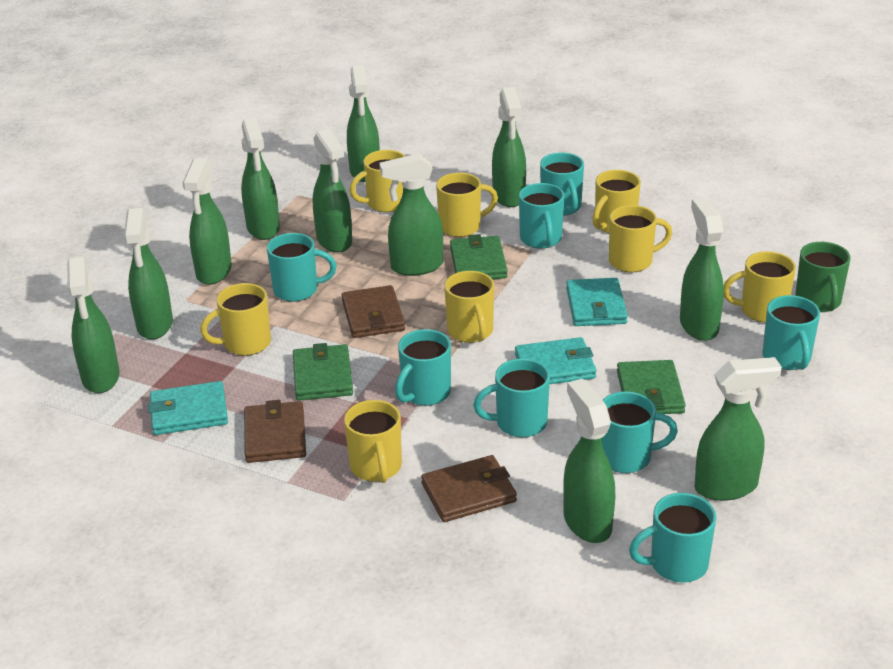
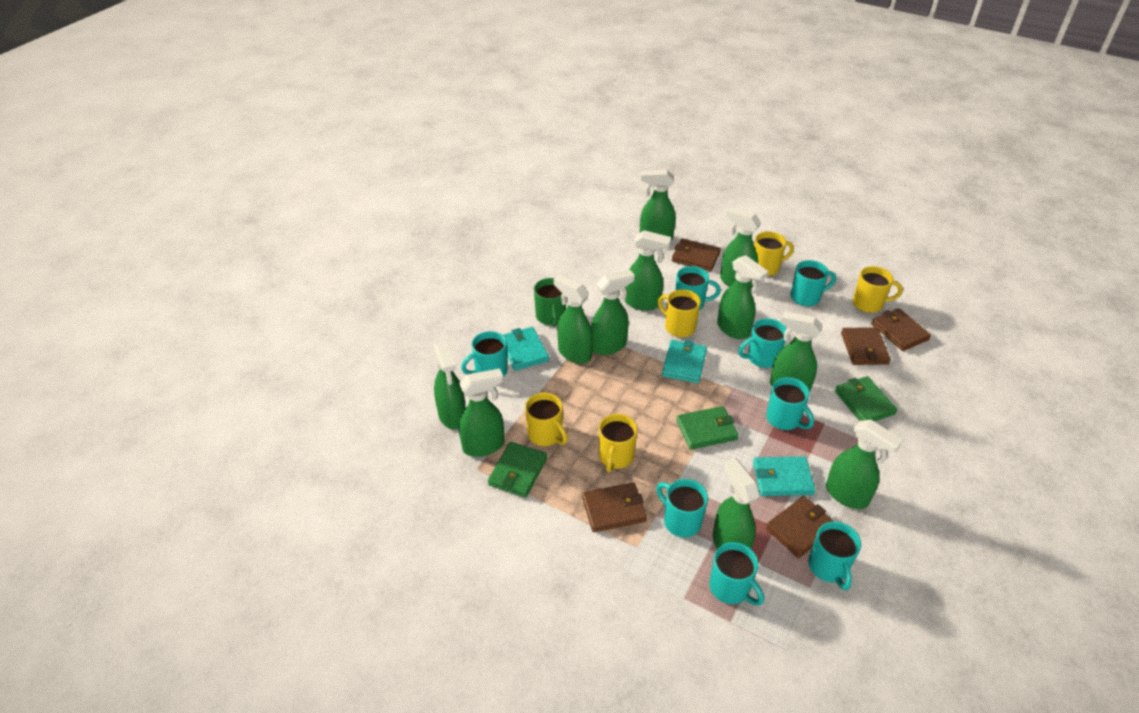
brown wallet: 3 -> 5
yellow mug: 8 -> 5

